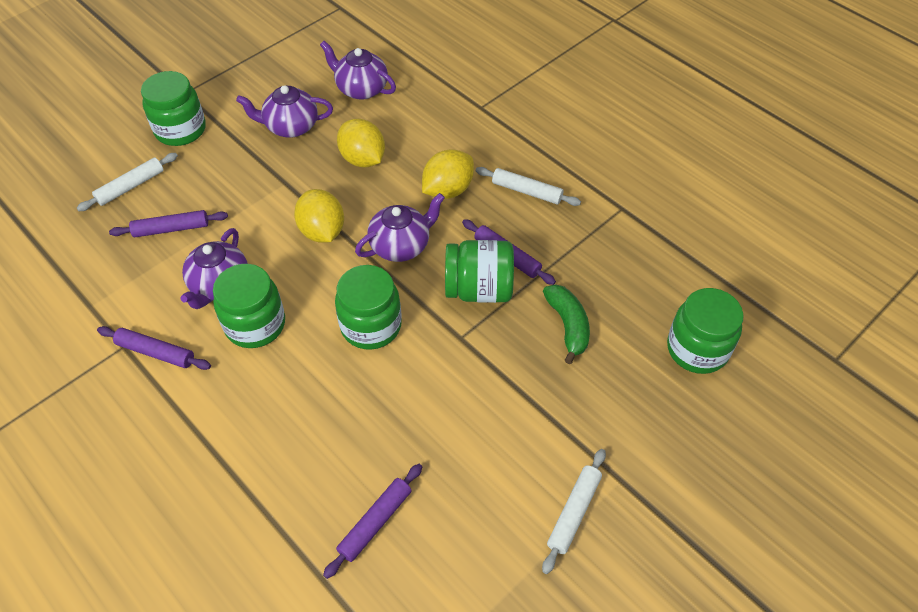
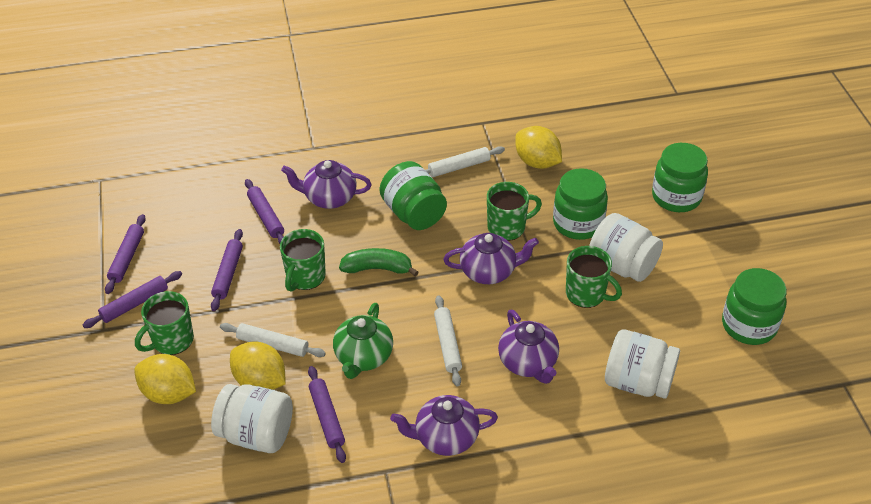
green jar: 5 -> 4
green mug: 0 -> 4
green teapot: 0 -> 1
purple rolling pin: 4 -> 5
white jar: 0 -> 3

